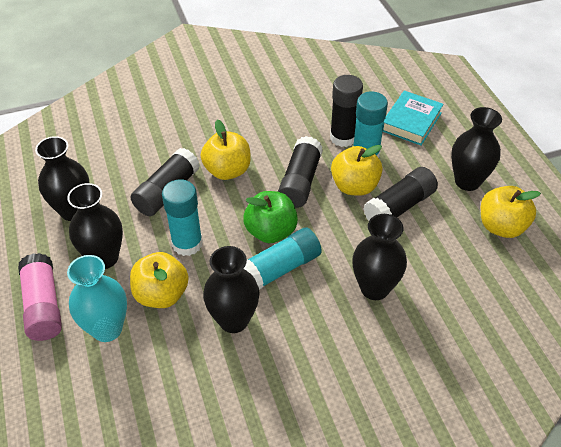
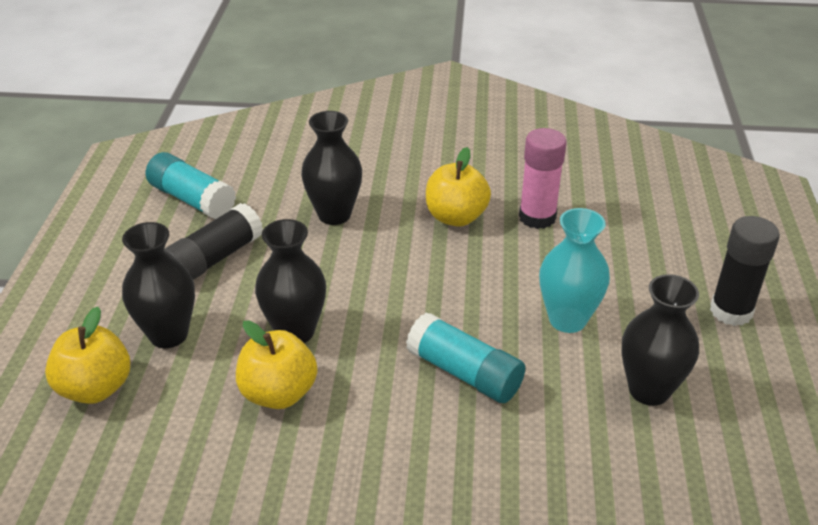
black glue stick: 4 -> 2
black vase: 5 -> 4
green apple: 1 -> 0
turquoise book: 1 -> 0
turquoise glue stick: 3 -> 2
yellow apple: 4 -> 3

